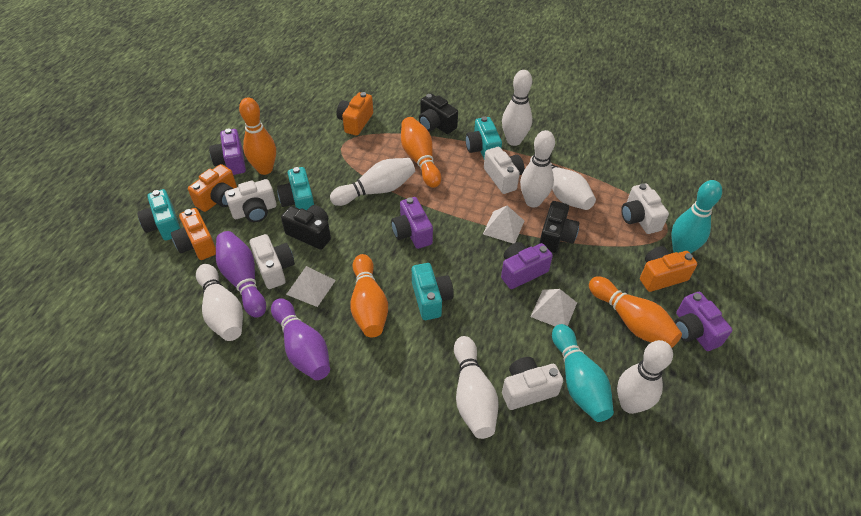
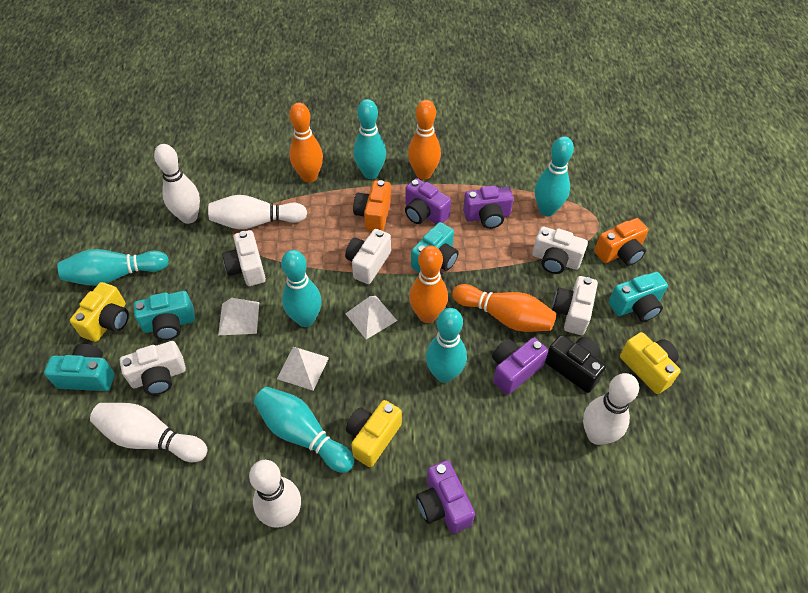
black camera: 3 -> 1
orange camera: 4 -> 2
purple bowling pin: 2 -> 0
turquoise bowling pin: 2 -> 6
white bowling pin: 7 -> 5
yellow camera: 0 -> 3

